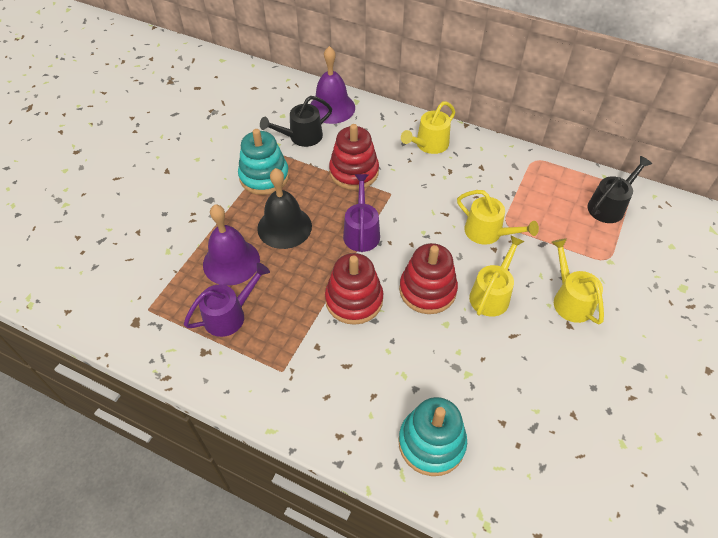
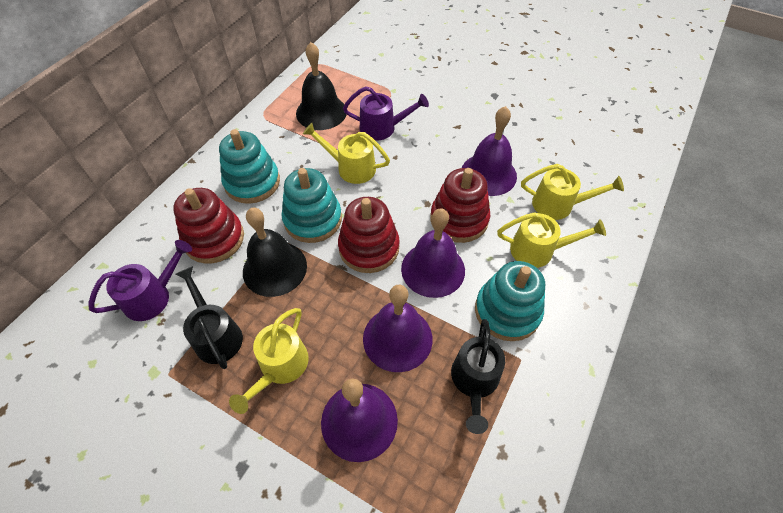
black bell: 1 -> 2
purple bell: 2 -> 4
turquoise stacking toy: 2 -> 3

